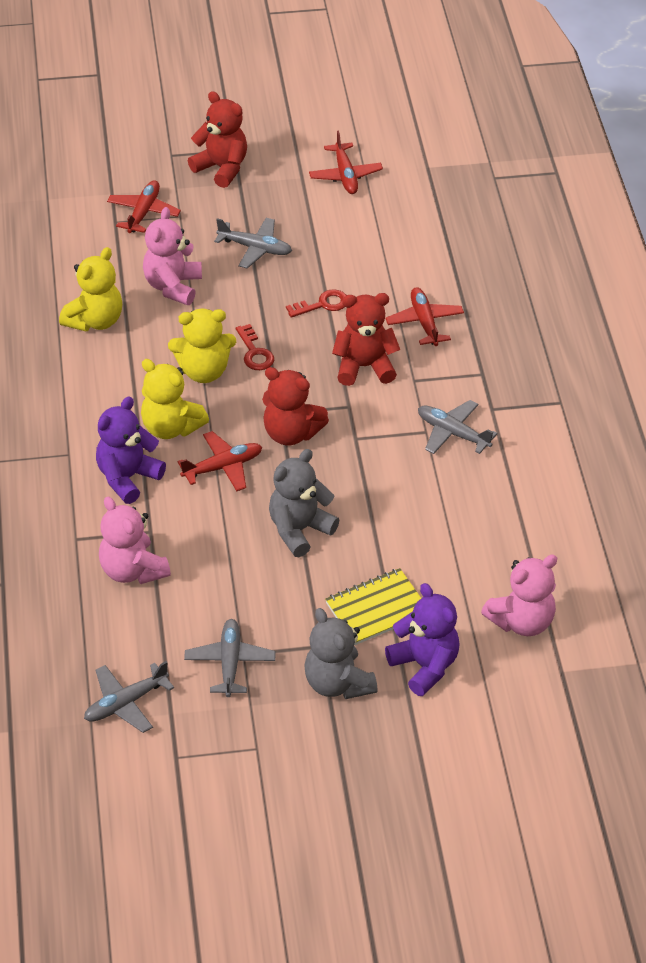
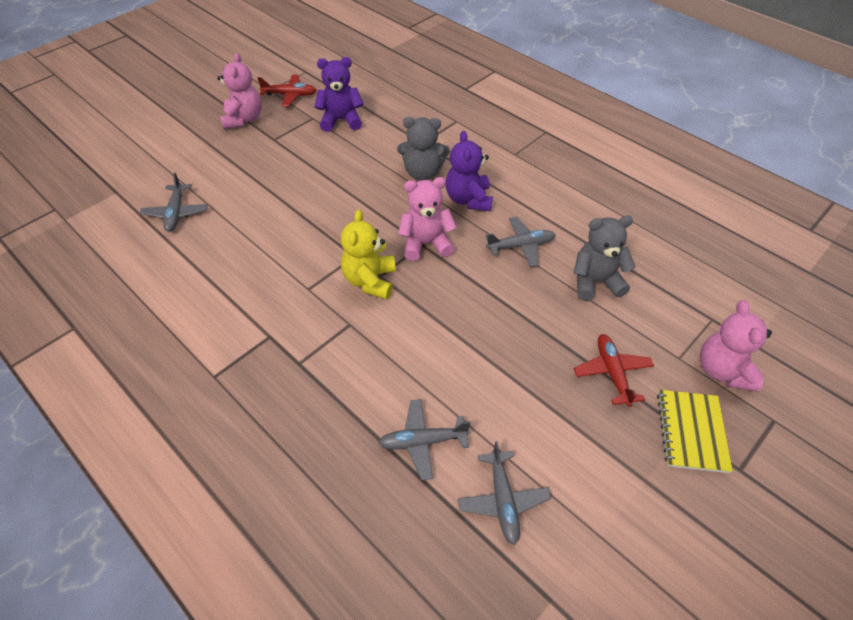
red key: 2 -> 0
red plane: 4 -> 2
red teddy bear: 3 -> 0
yellow teddy bear: 3 -> 1

